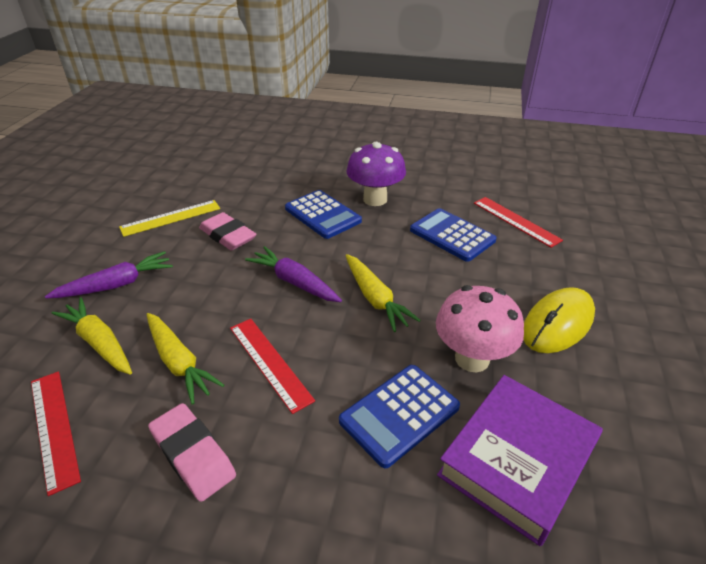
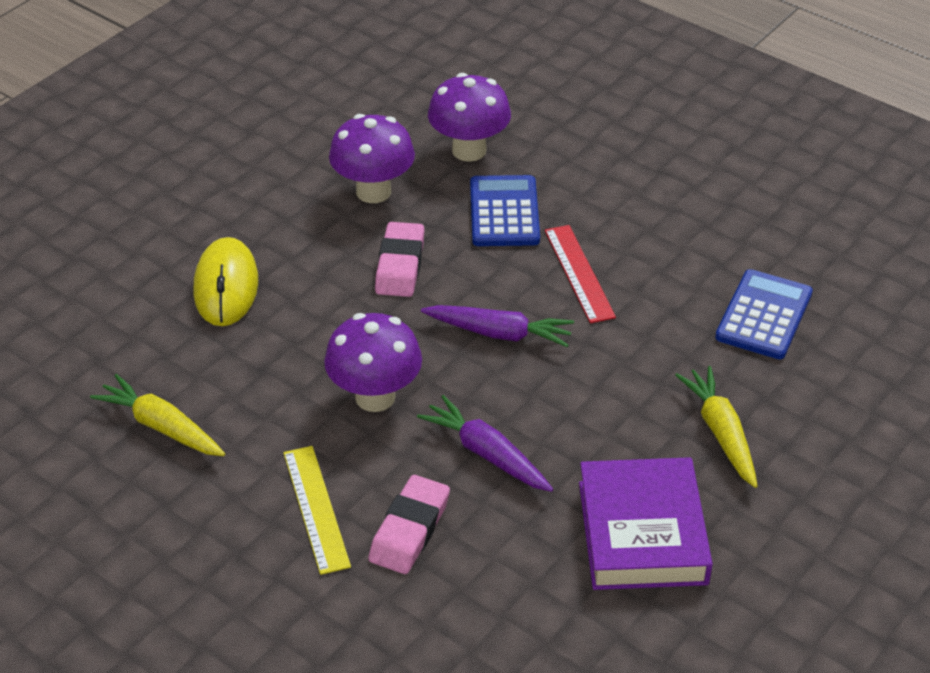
blue calculator: 3 -> 2
pink mushroom: 1 -> 0
purple mushroom: 1 -> 3
red ruler: 3 -> 1
yellow carrot: 3 -> 2

